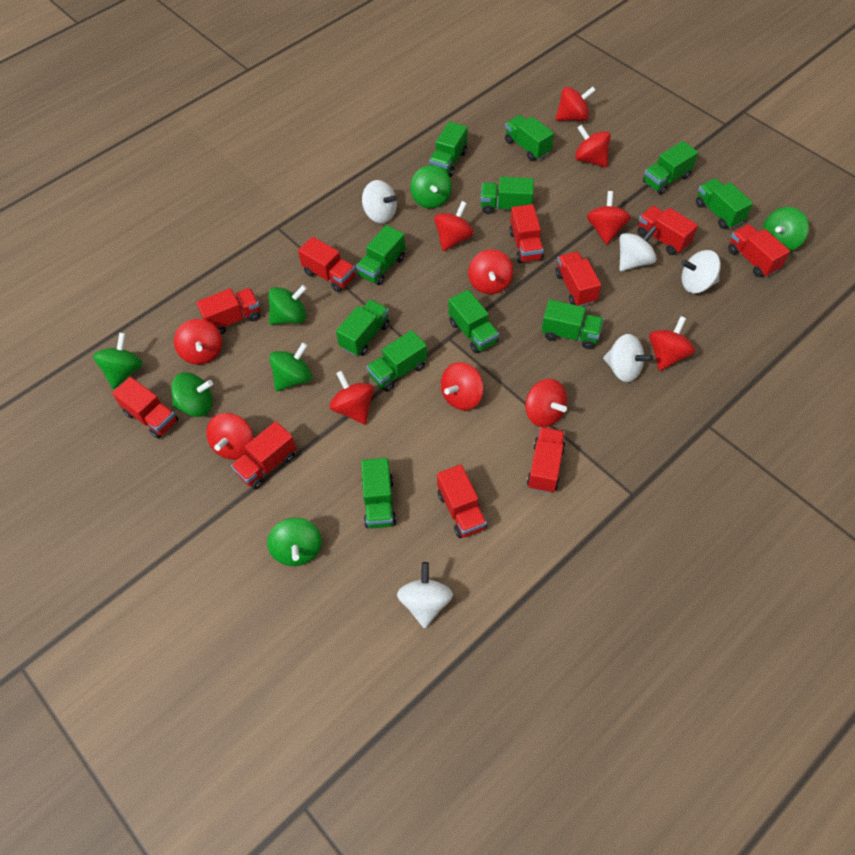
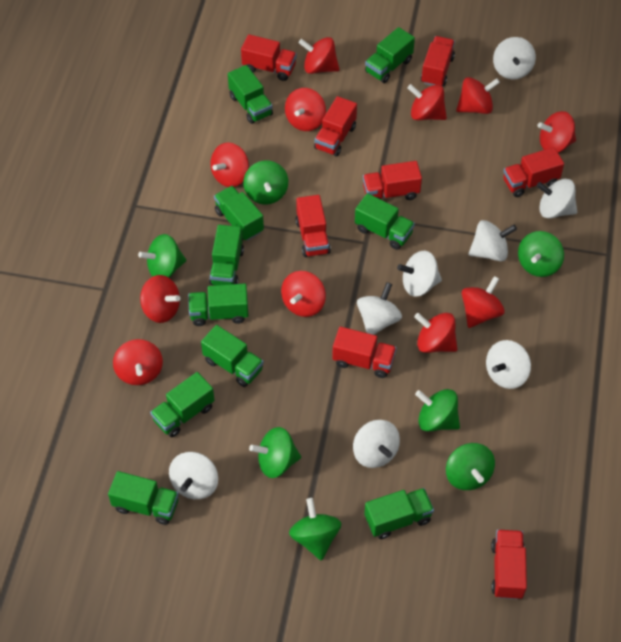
green truck: 11 -> 10
red truck: 10 -> 8
white spinning top: 5 -> 8

